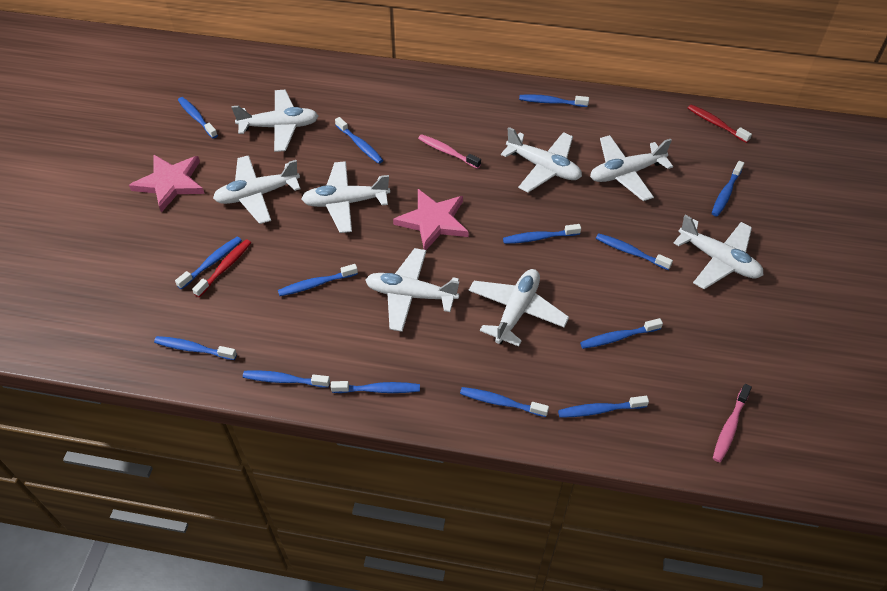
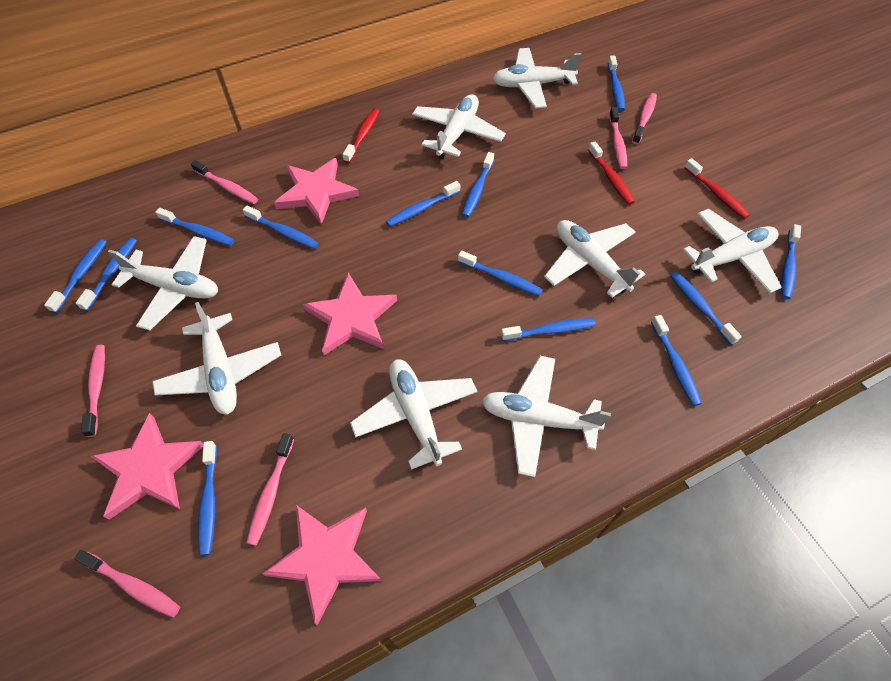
blue toothbrush: 14 -> 13
pink star: 2 -> 4
pink toothbrush: 2 -> 6
red toothbrush: 2 -> 3

